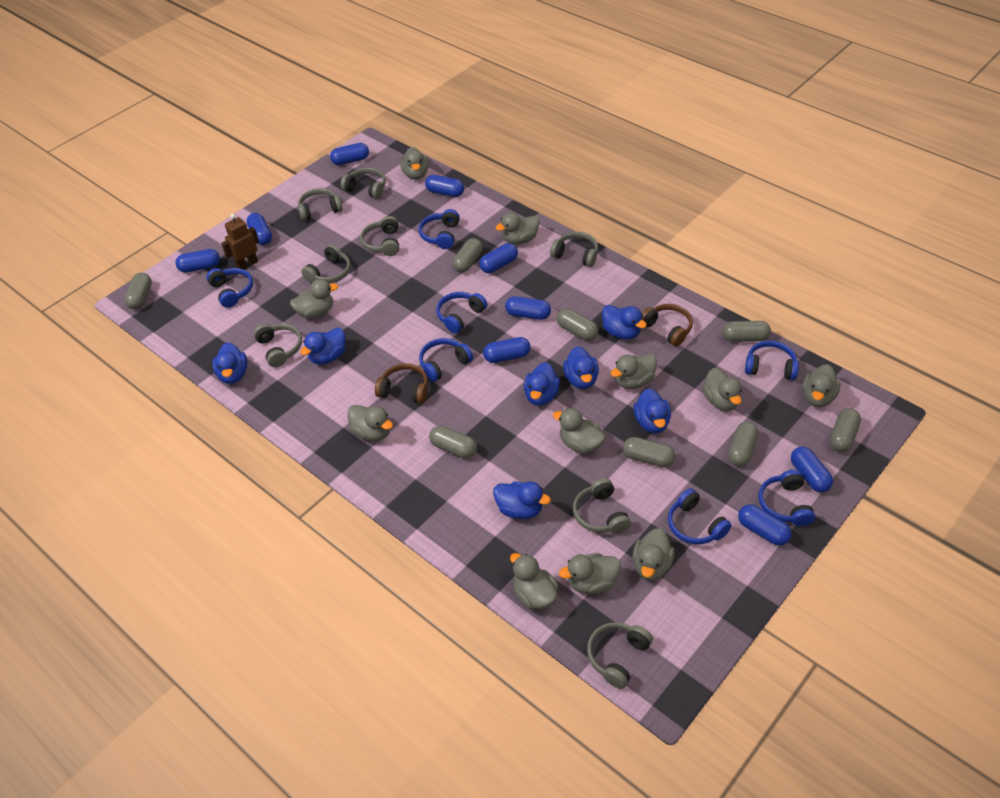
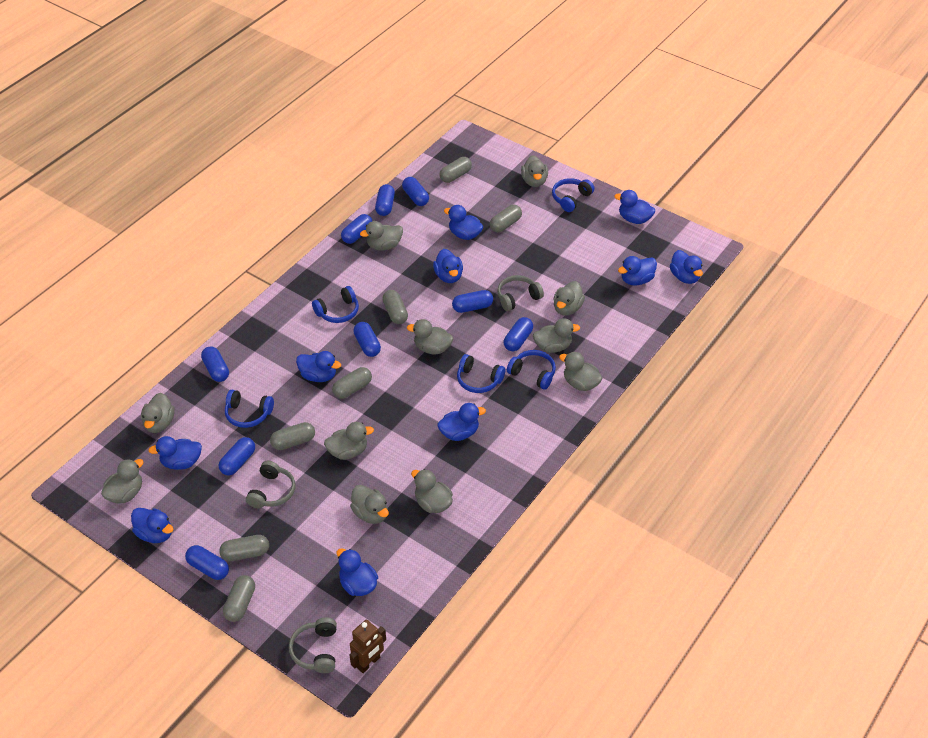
blue duck: 7 -> 10
blue headphones: 7 -> 5
brown headphones: 2 -> 0
grey capsule: 8 -> 7
grey headphones: 8 -> 3

